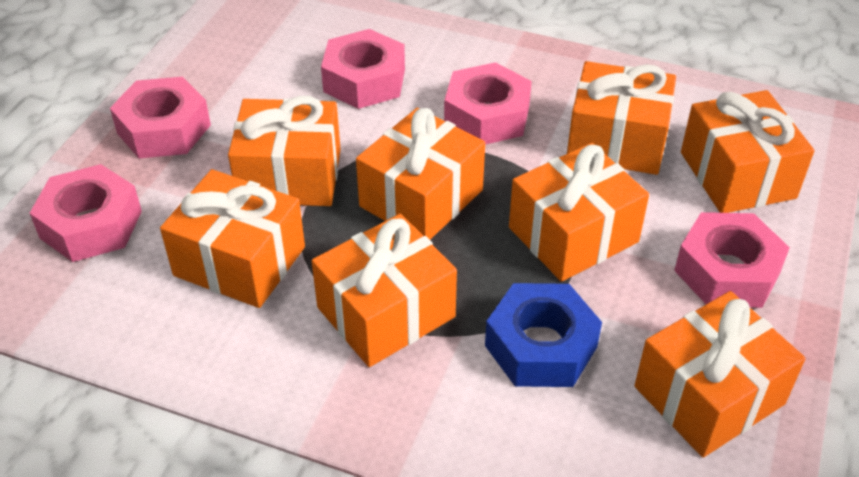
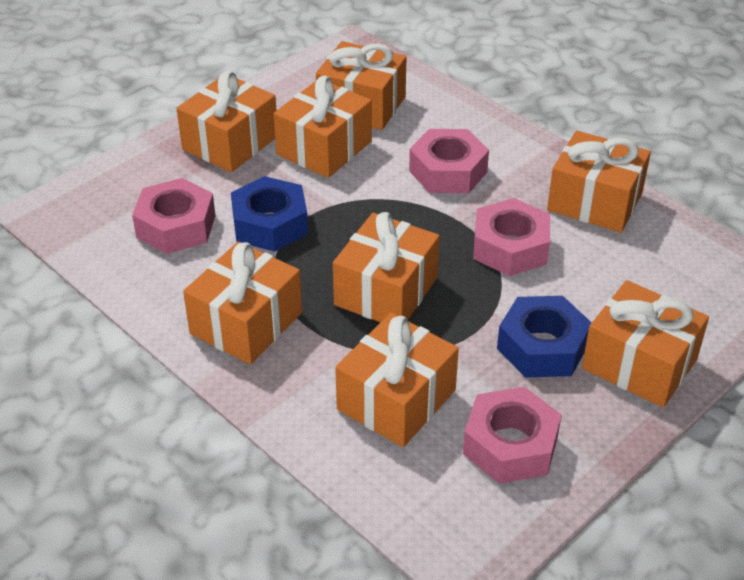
blue nut: 1 -> 2
pink nut: 5 -> 4

